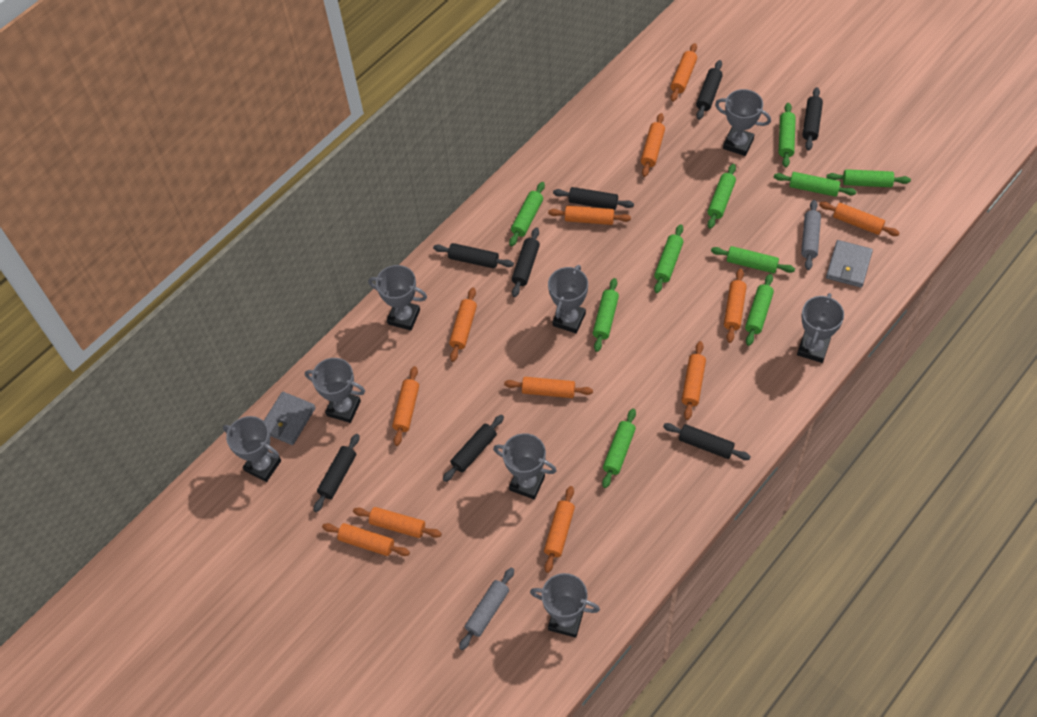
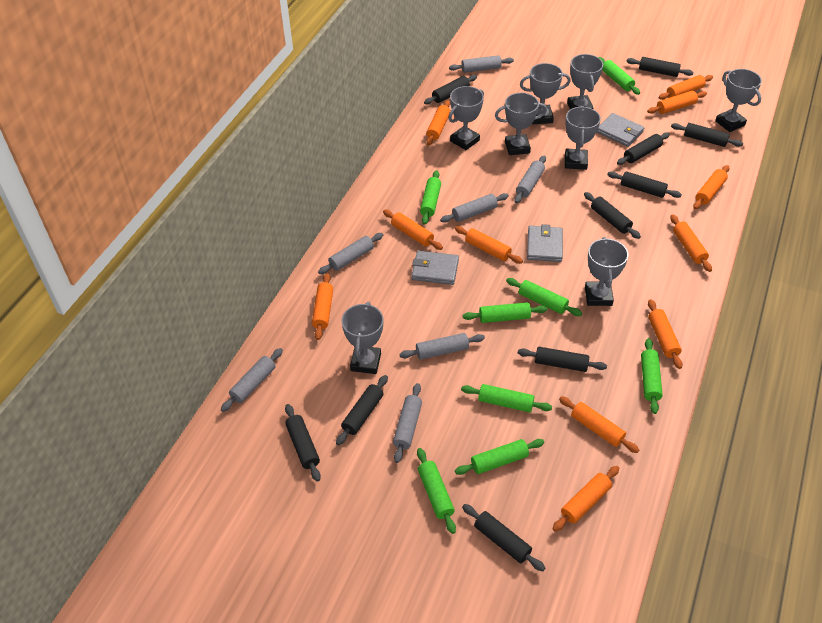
black rolling pin: 8 -> 10
green rolling pin: 10 -> 8
grey rolling pin: 2 -> 7
grey wallet: 2 -> 3
orange rolling pin: 12 -> 11

